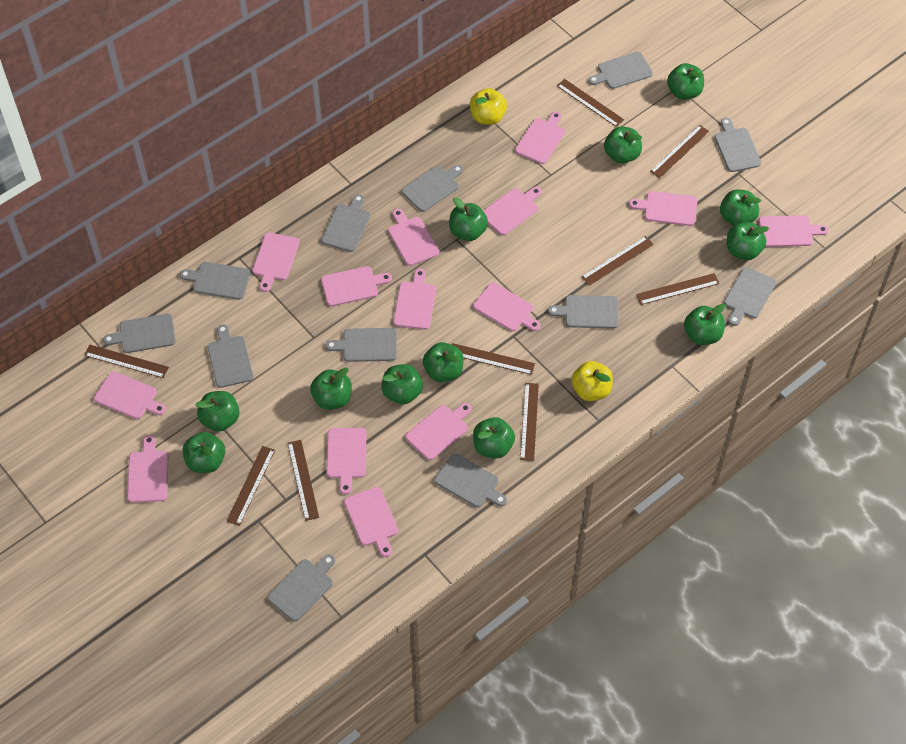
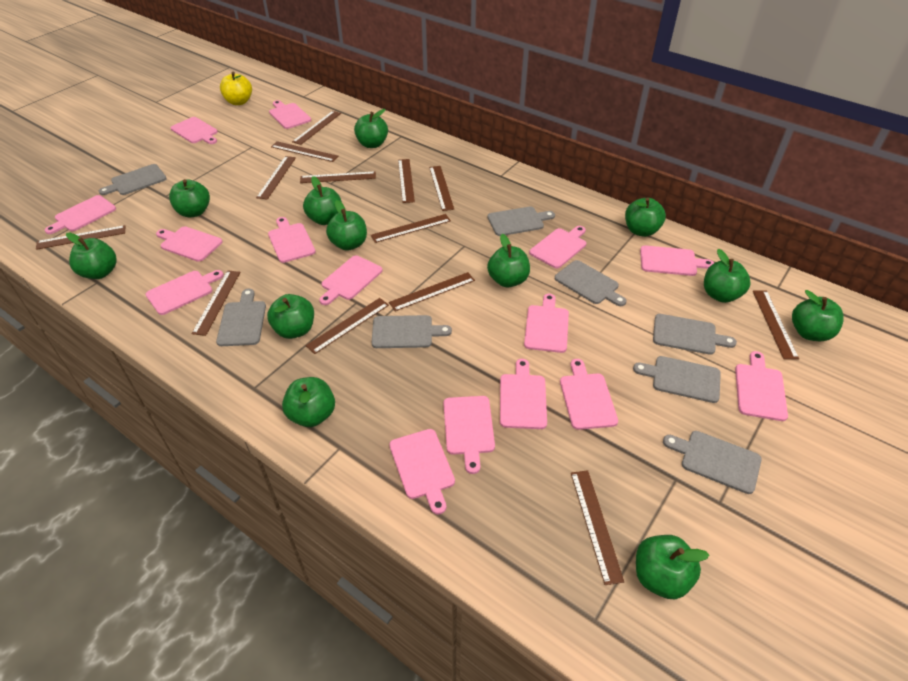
brown ruler: 9 -> 13
grey cutting board: 12 -> 8
pink cutting board: 14 -> 15
yellow apple: 2 -> 1

